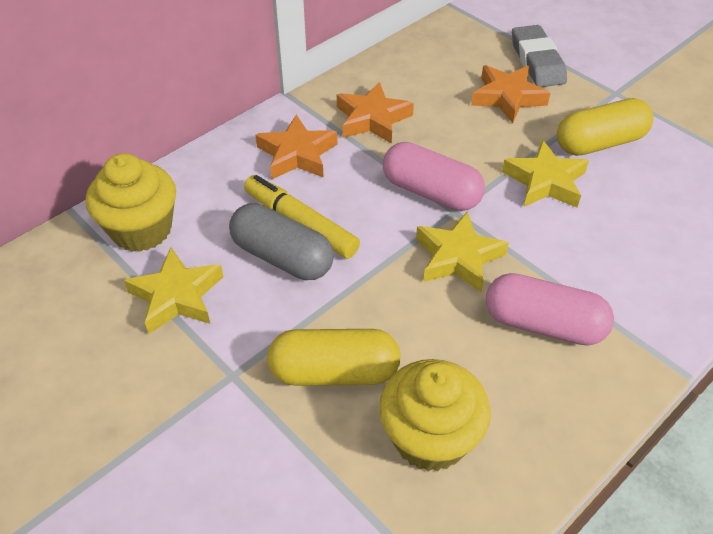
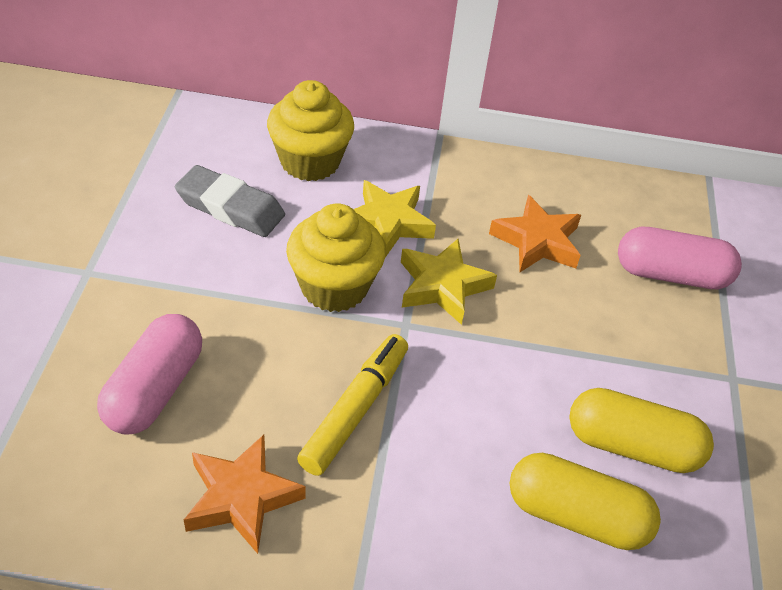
grey capsule: 1 -> 0
orange star: 3 -> 2
yellow star: 3 -> 2

